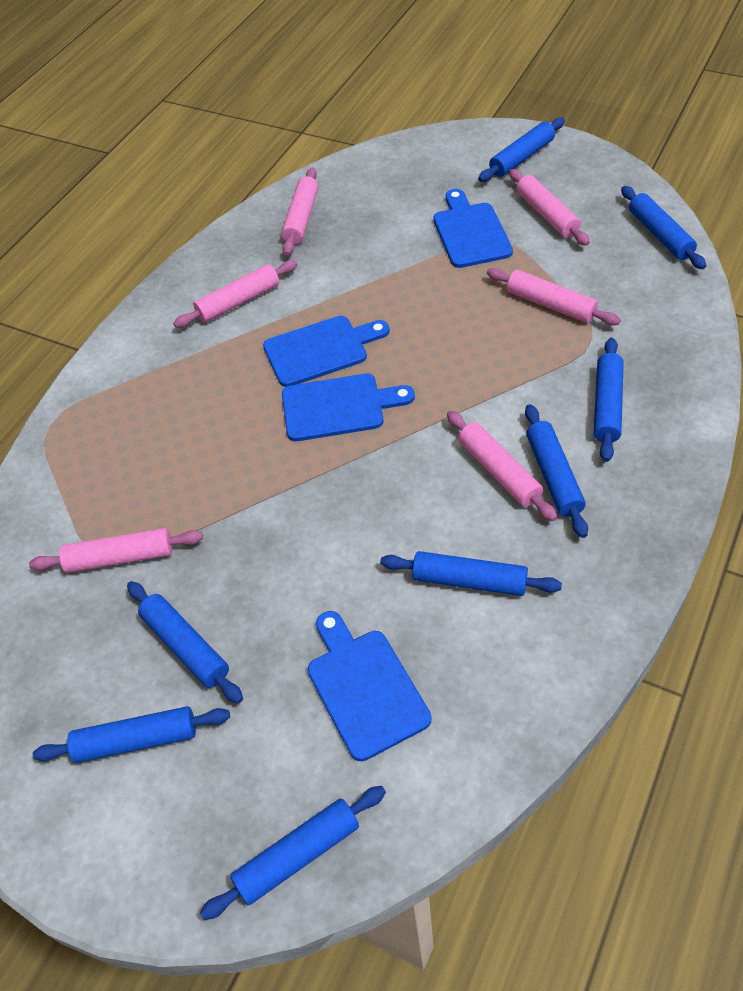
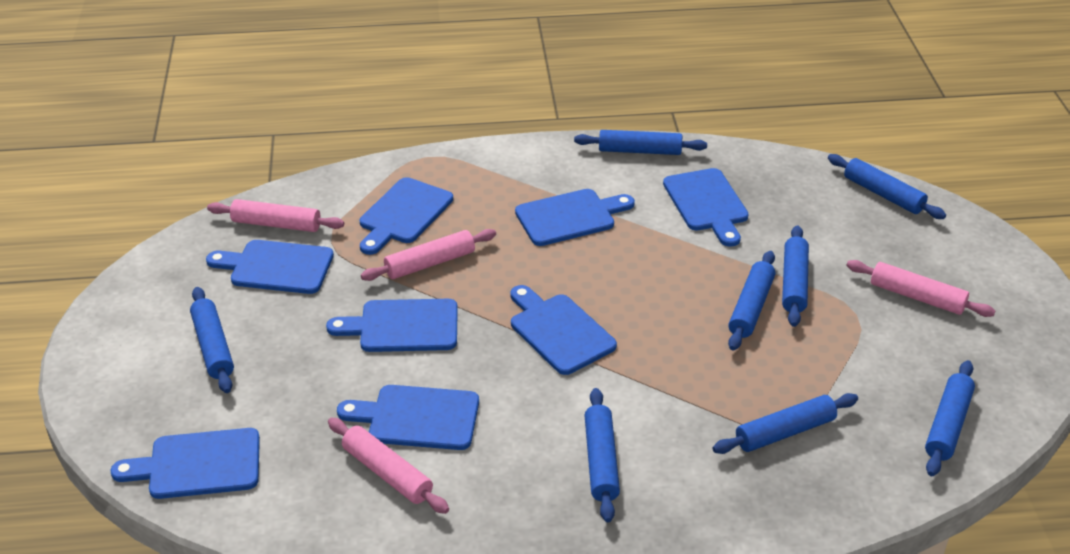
blue cutting board: 4 -> 8
pink rolling pin: 6 -> 4

